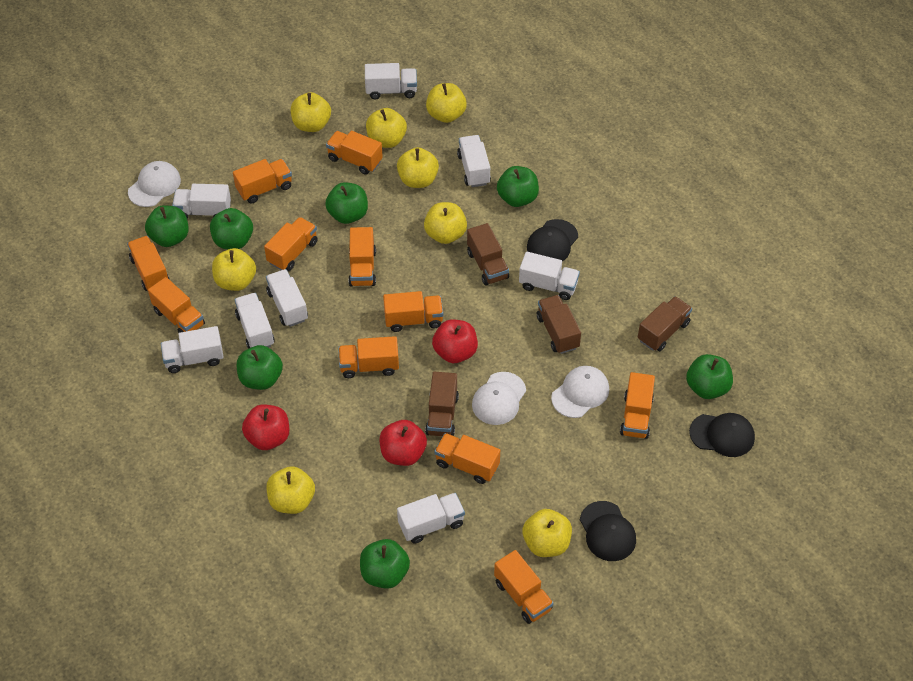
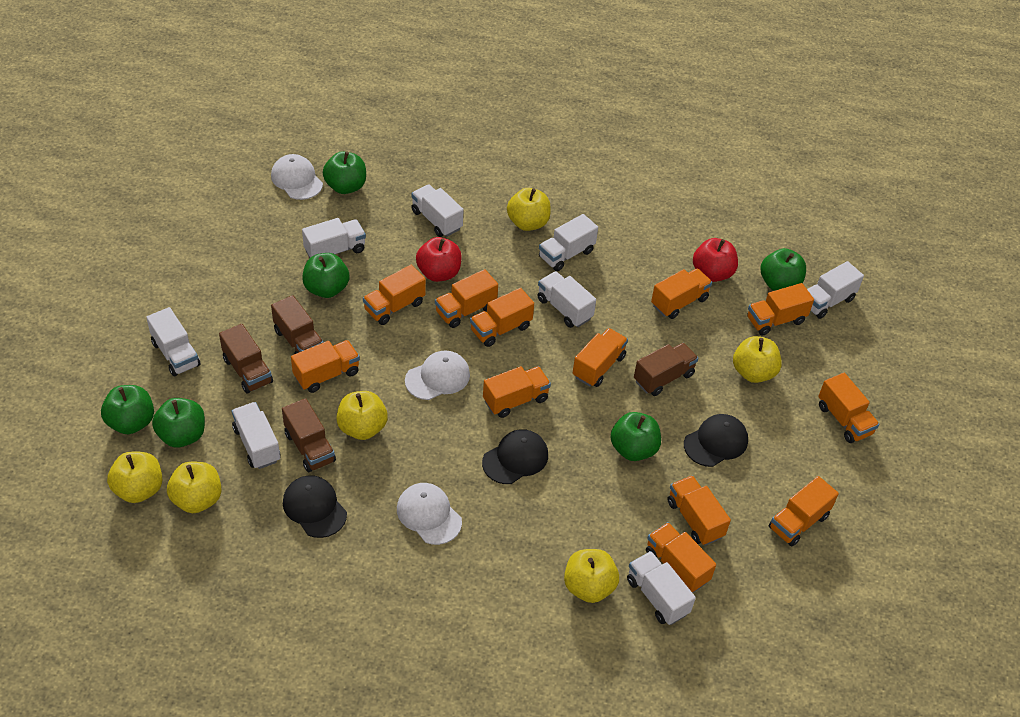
green apple: 7 -> 6
orange truck: 11 -> 12
red apple: 3 -> 2
yellow apple: 8 -> 6

